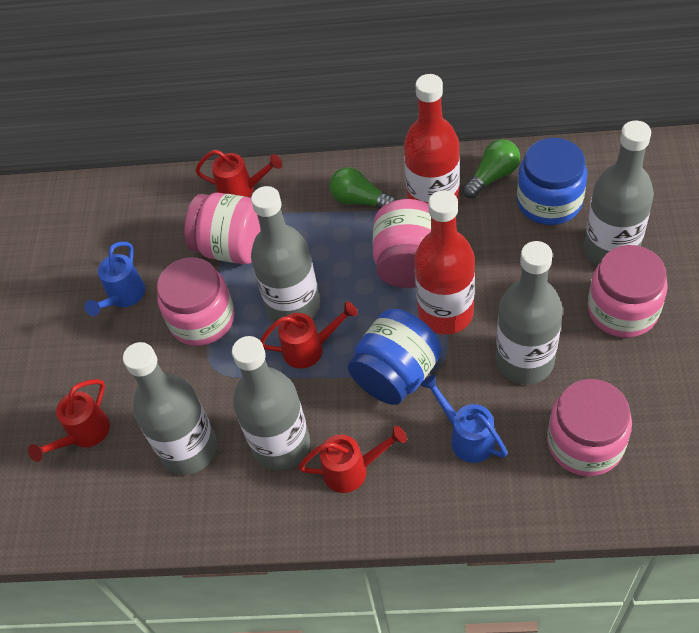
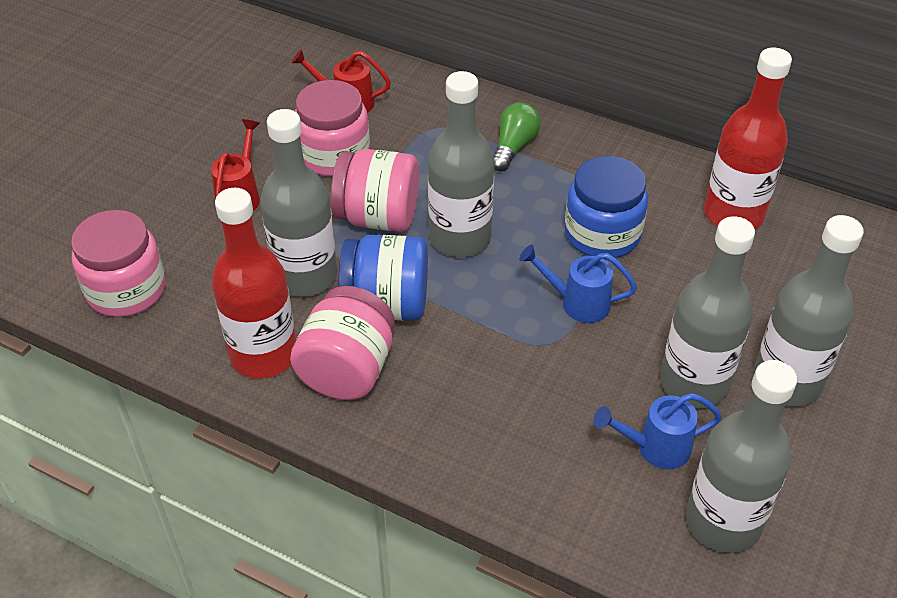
green light bulb: 2 -> 1
pink jar: 5 -> 4
red watering can: 4 -> 2

